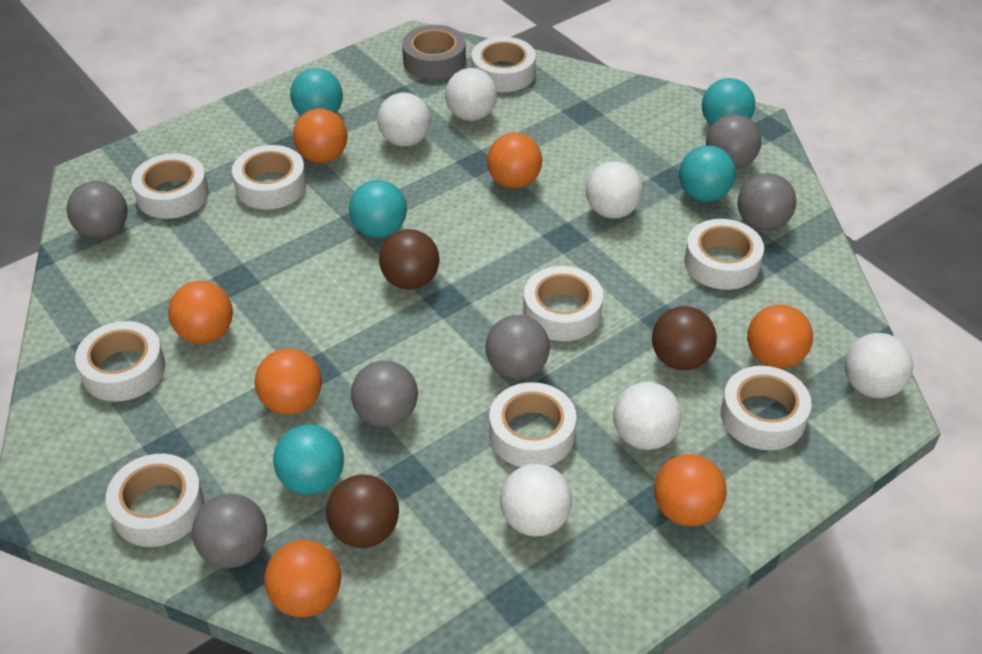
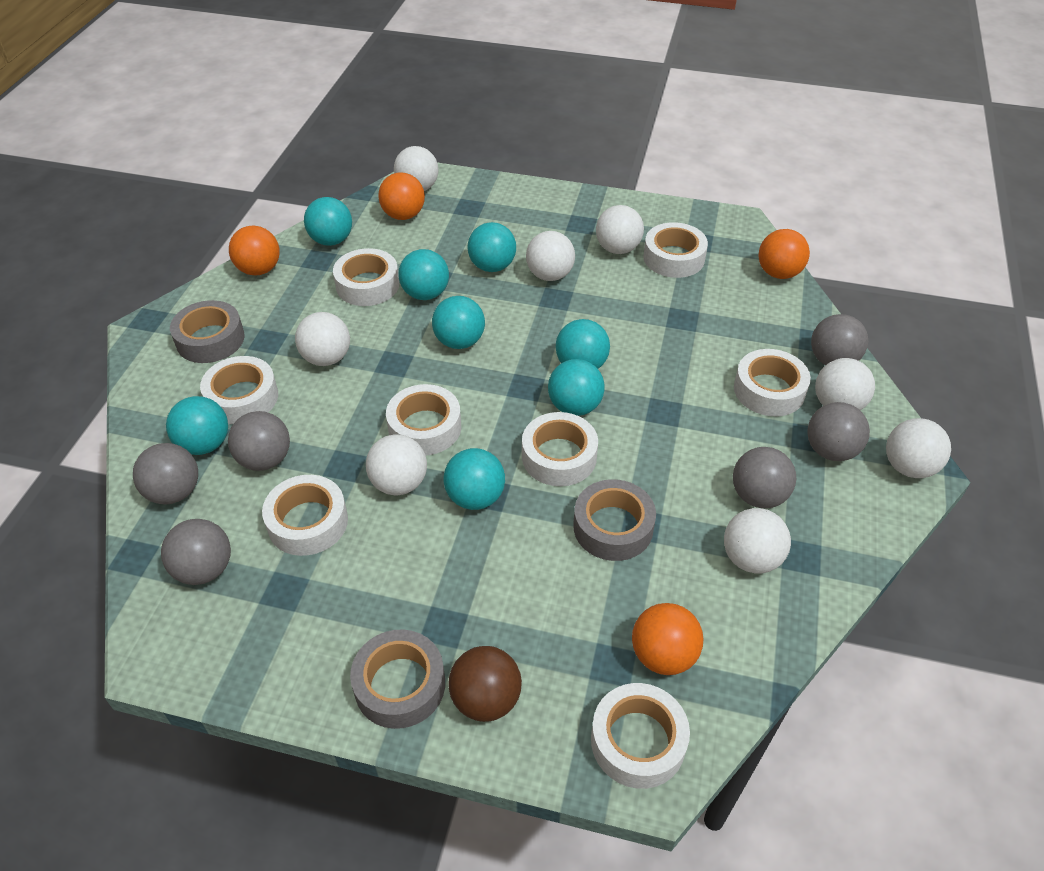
brown ball: 3 -> 1
grey tape: 1 -> 3
orange ball: 7 -> 4
turquoise ball: 5 -> 8
white ball: 6 -> 8
white tape: 9 -> 8

